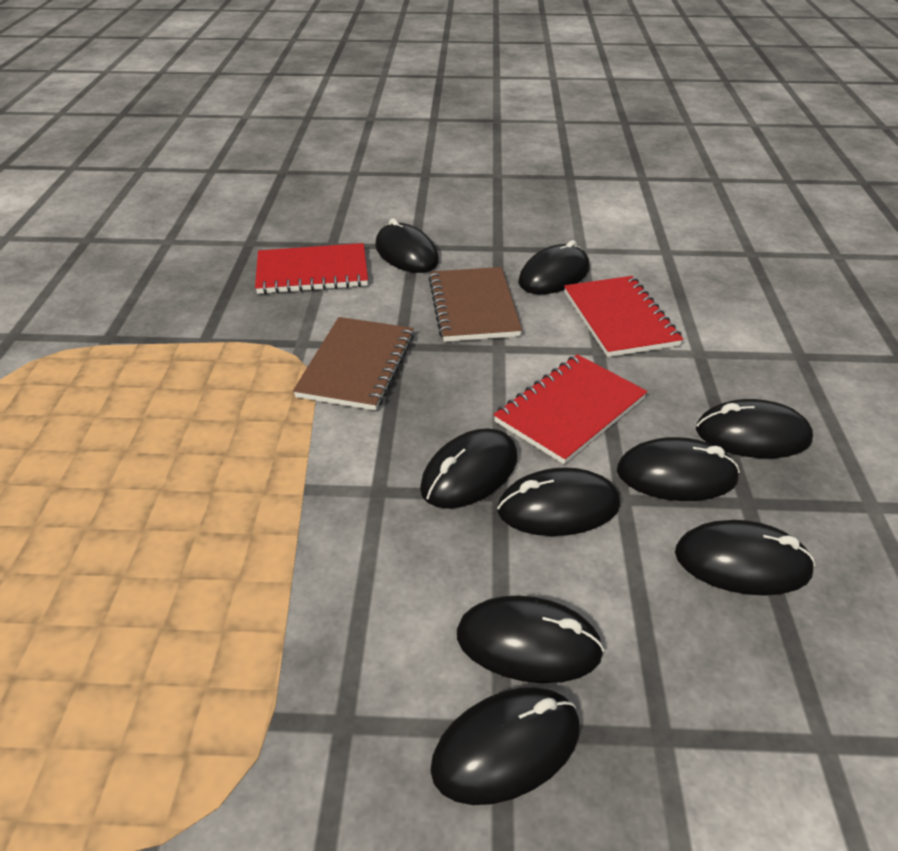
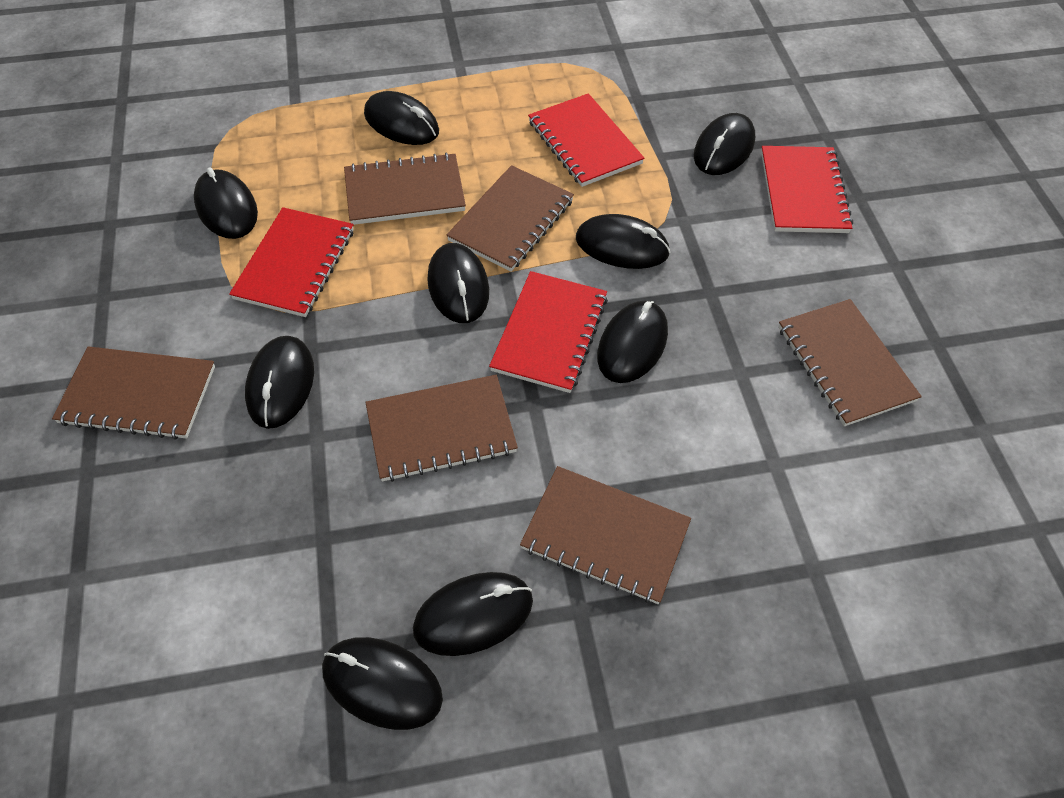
brown notebook: 2 -> 6
red notebook: 3 -> 4

